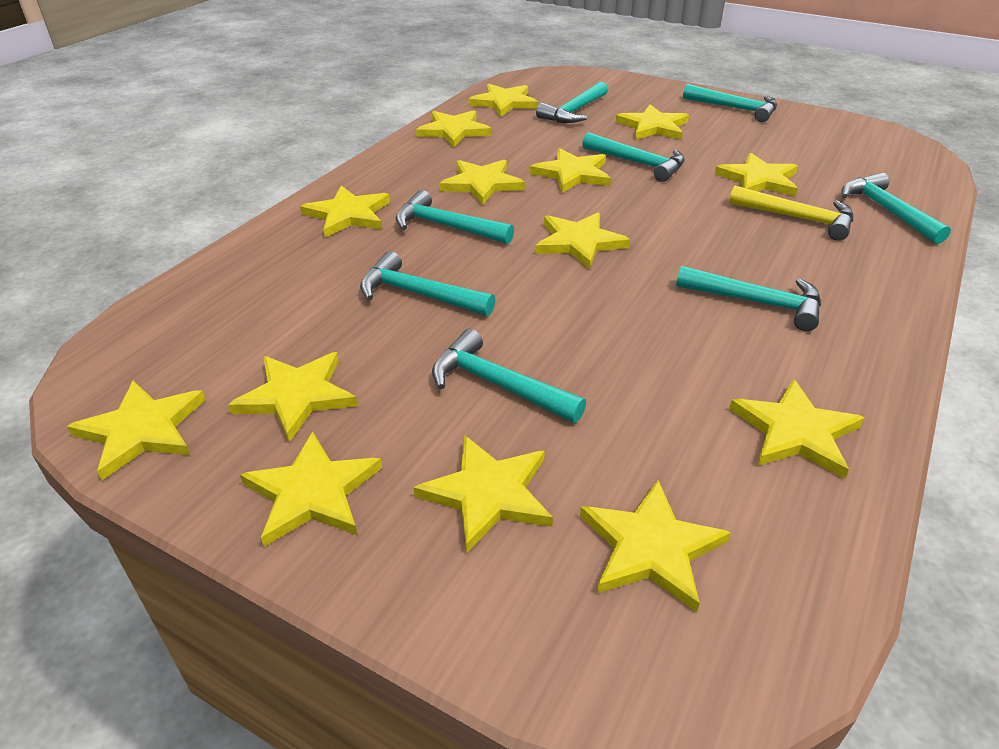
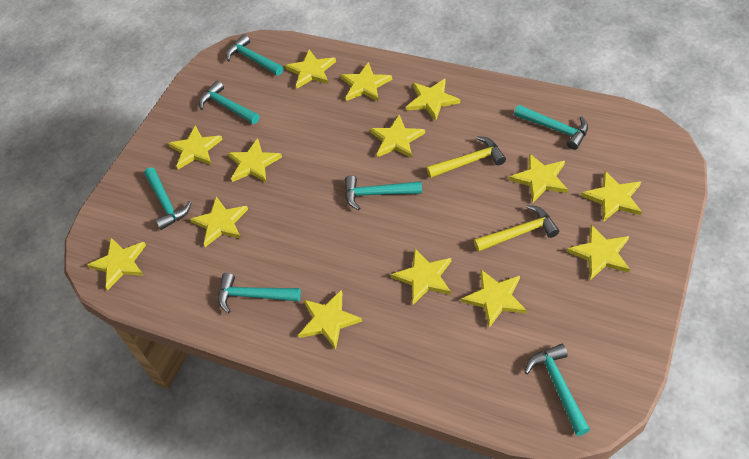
turquoise hammer: 8 -> 7
yellow hammer: 1 -> 2

